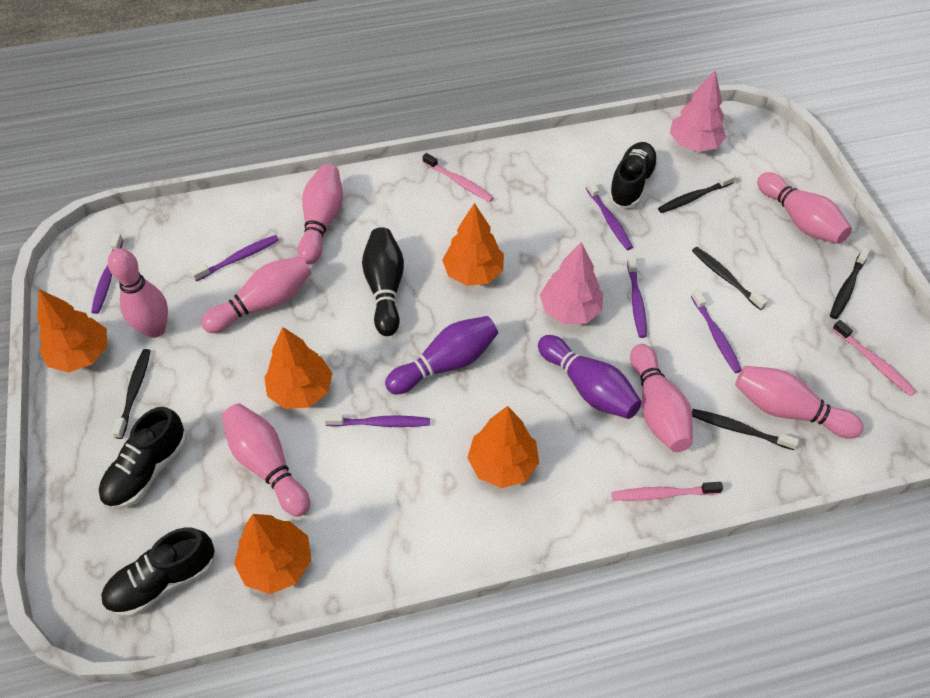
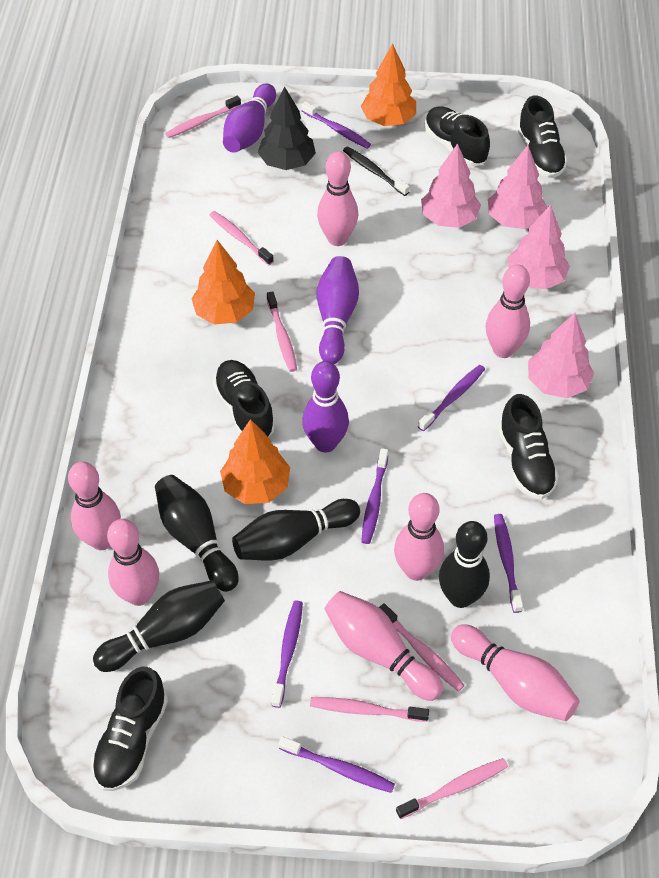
black bowling pin: 1 -> 4
black shoe: 3 -> 5
black toothbrush: 5 -> 1
black tree: 0 -> 1
orange tree: 5 -> 3
pink toothbrush: 3 -> 6
pink tree: 2 -> 4
purple bowling pin: 2 -> 3

